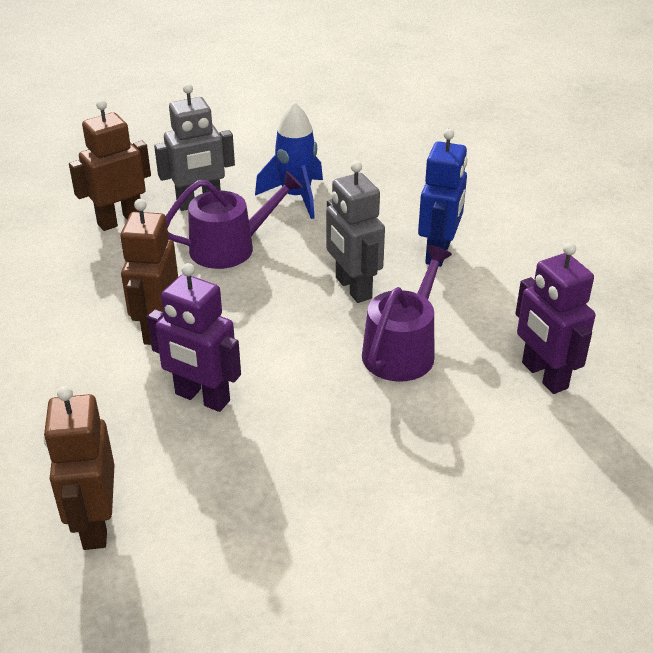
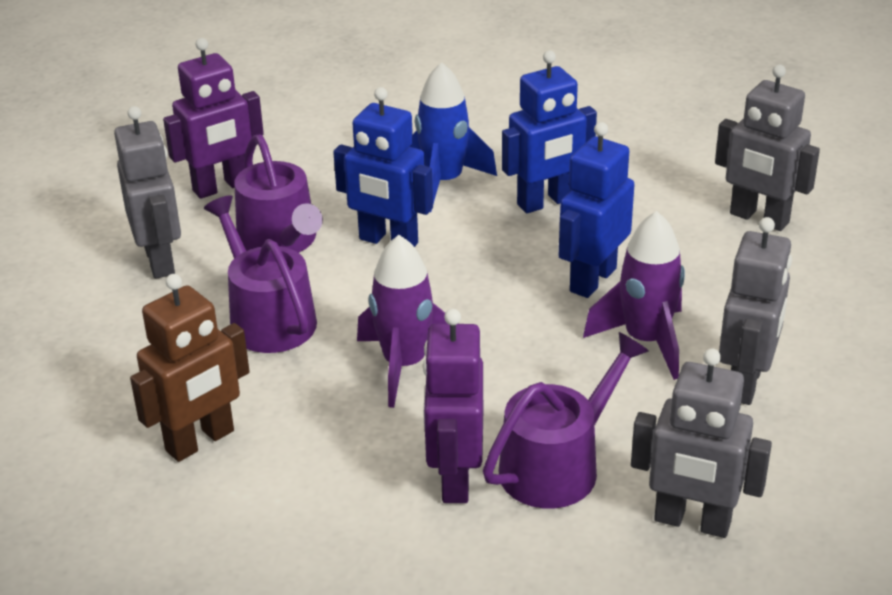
blue robot: 1 -> 3
brown robot: 3 -> 1
grey robot: 2 -> 4
purple rocket: 0 -> 2
purple watering can: 2 -> 3

